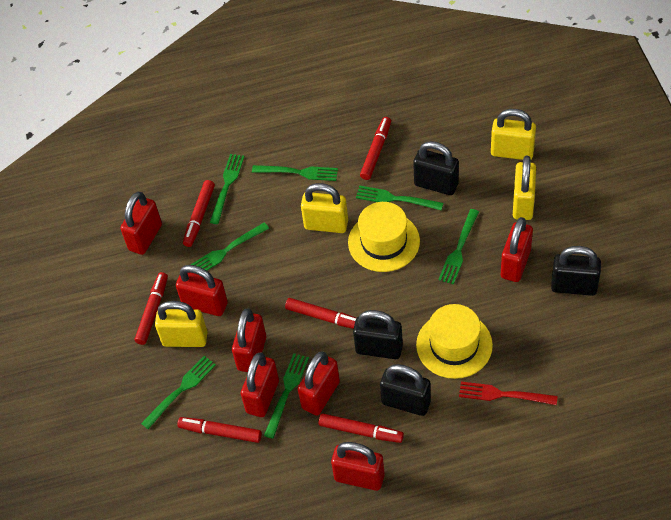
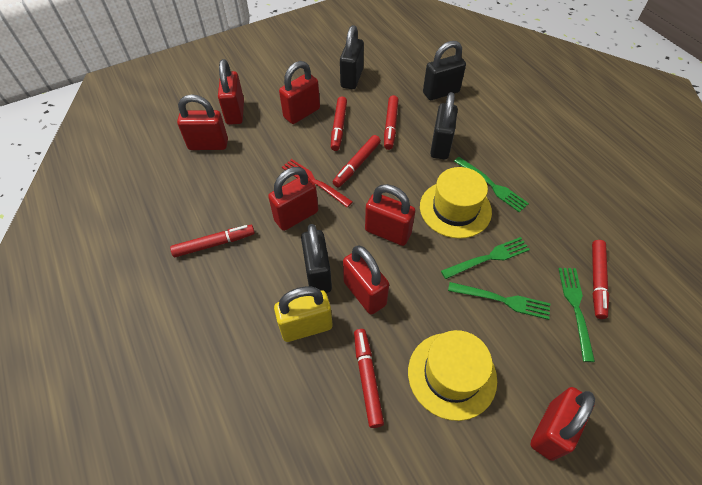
green fork: 7 -> 4
yellow padlock: 4 -> 1

